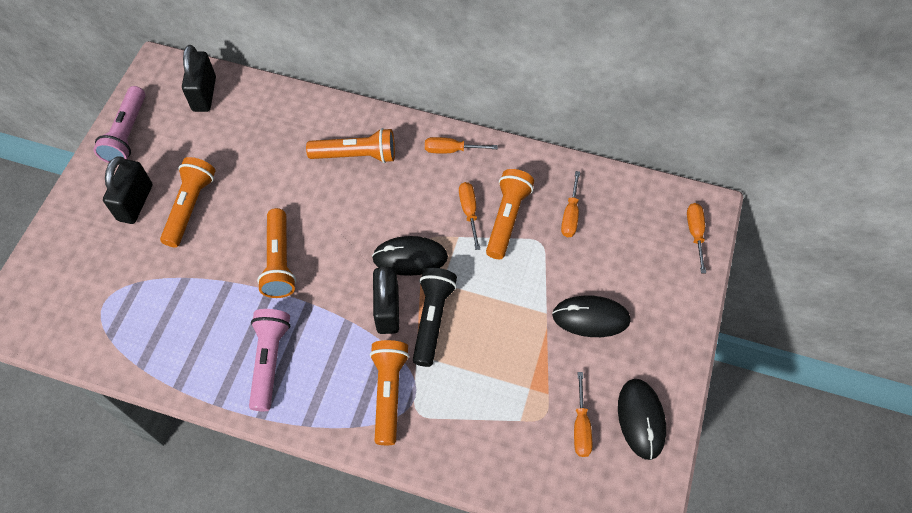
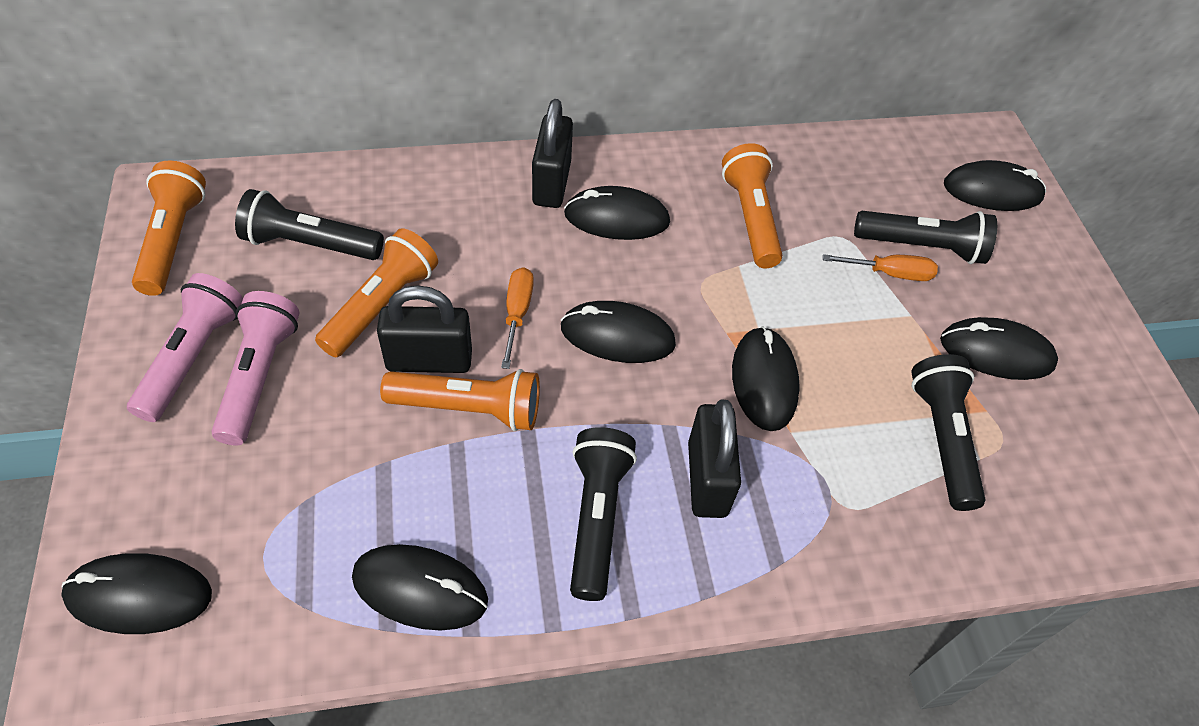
black flashlight: 1 -> 4
black mouse: 3 -> 7
orange flashlight: 5 -> 4
orange screwdriver: 5 -> 2

